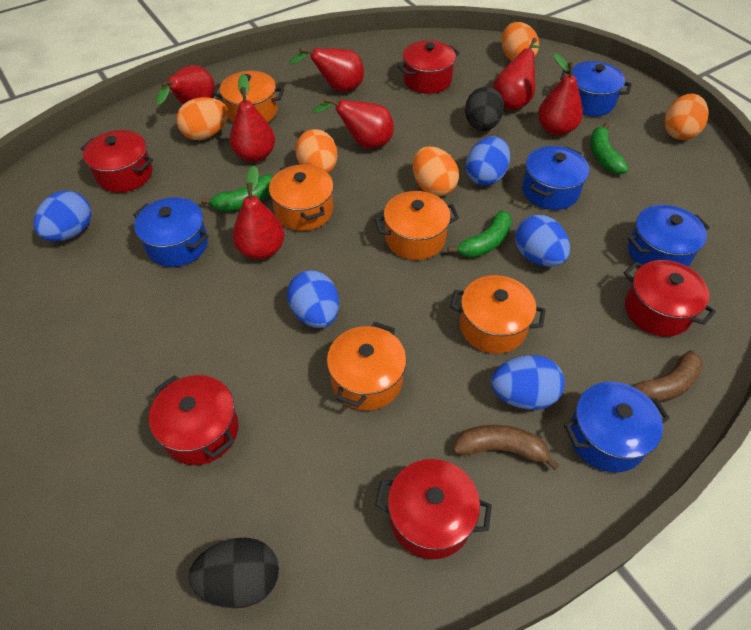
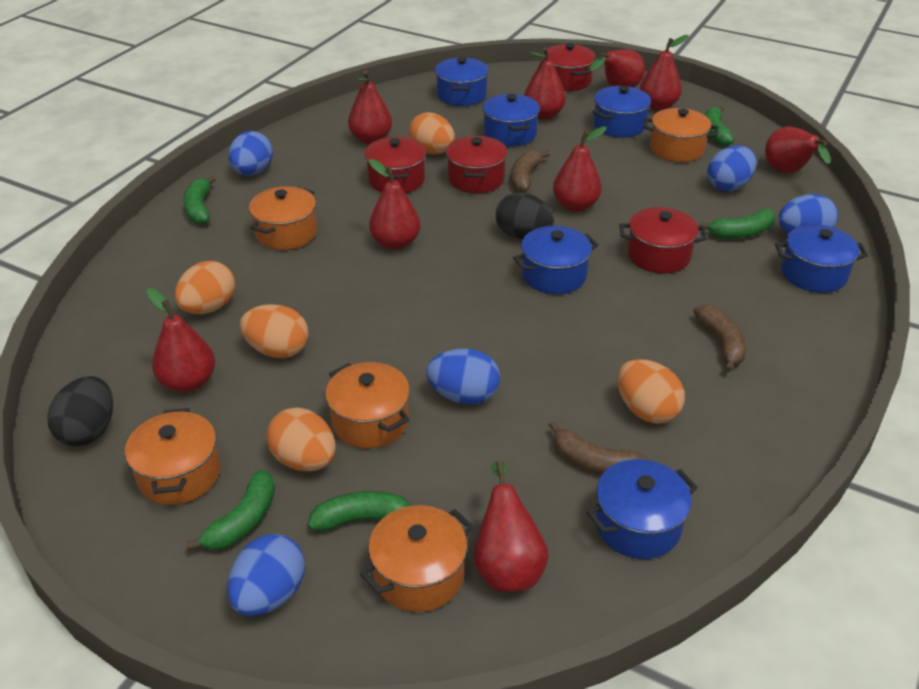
blue pot: 5 -> 6
brown banana: 2 -> 3
green banana: 3 -> 5
red pear: 7 -> 9
red pot: 5 -> 4

